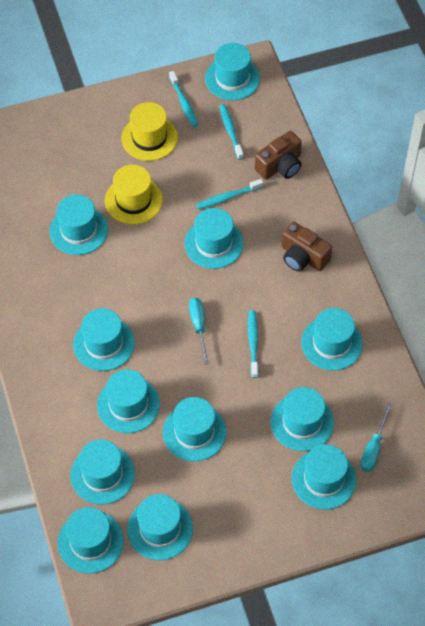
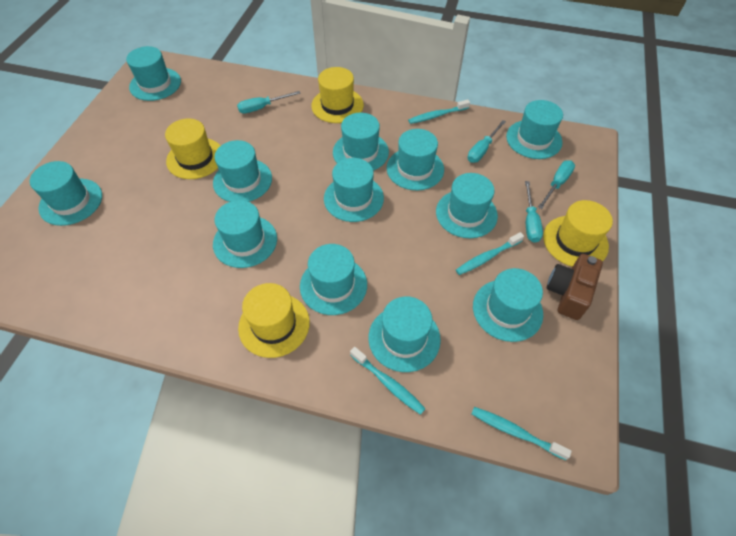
brown camera: 2 -> 1
turquoise screwdriver: 2 -> 4
yellow hat: 2 -> 4

